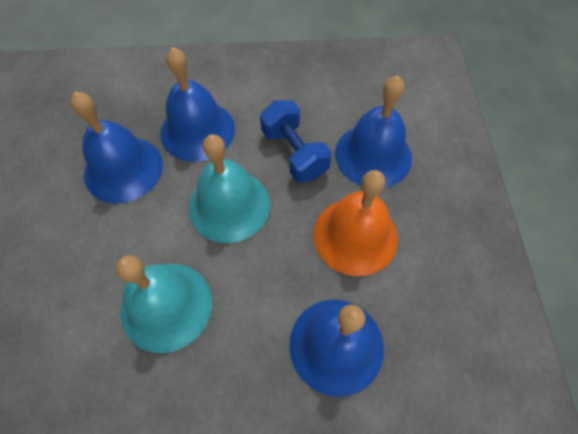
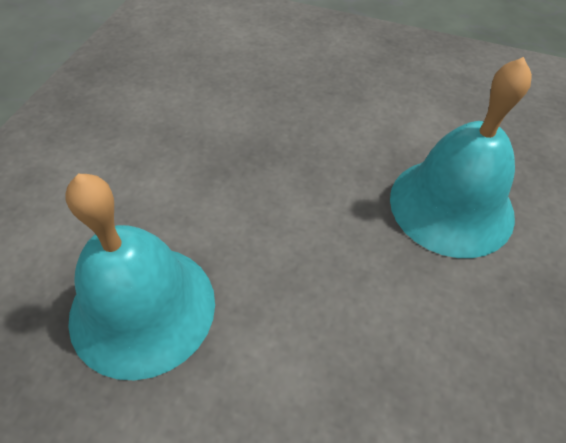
blue bell: 4 -> 0
blue dumbbell: 1 -> 0
orange bell: 1 -> 0

